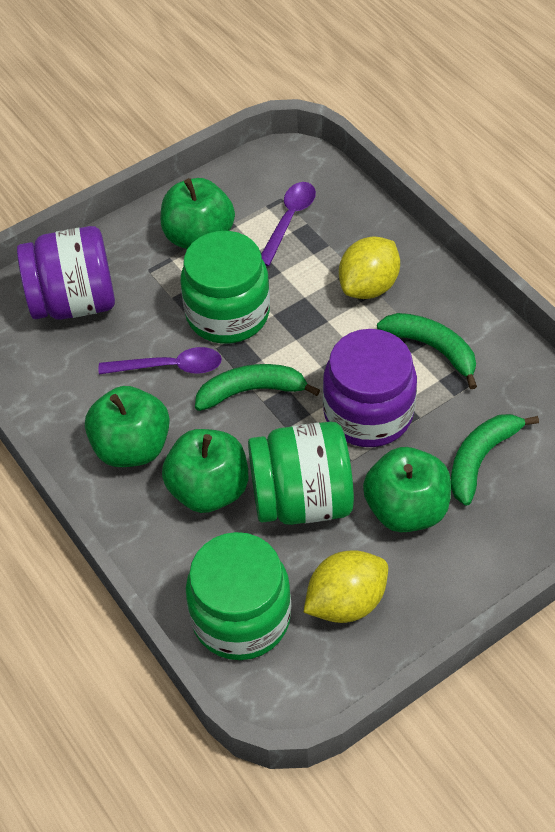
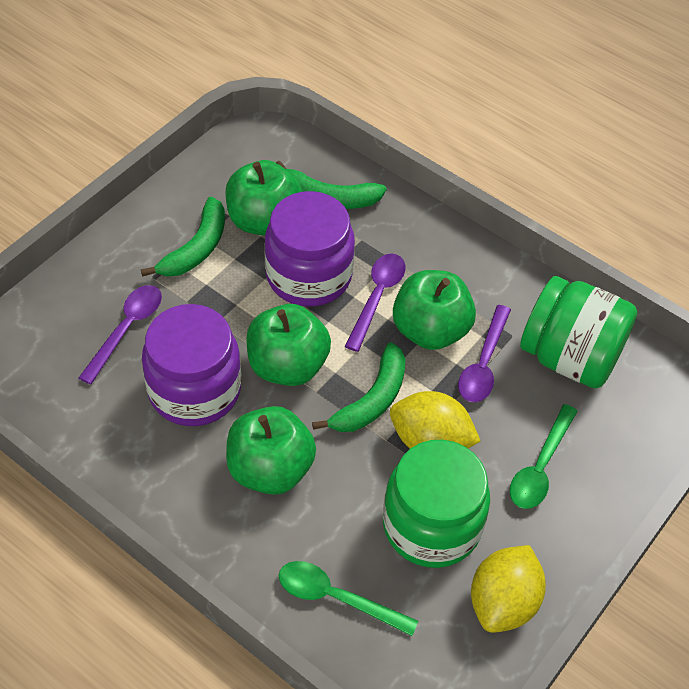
green jar: 3 -> 2
green spoon: 0 -> 2
purple spoon: 2 -> 3

